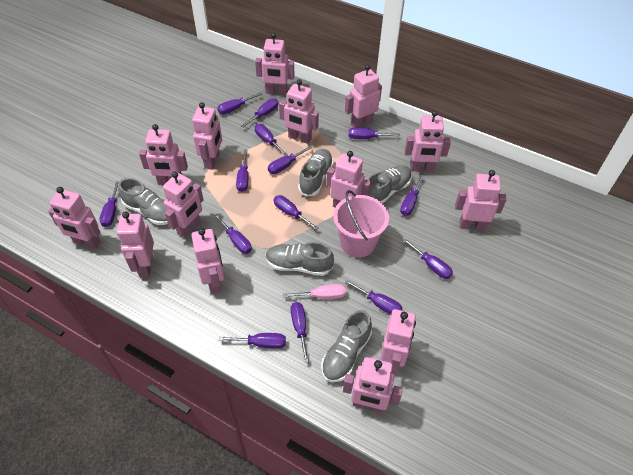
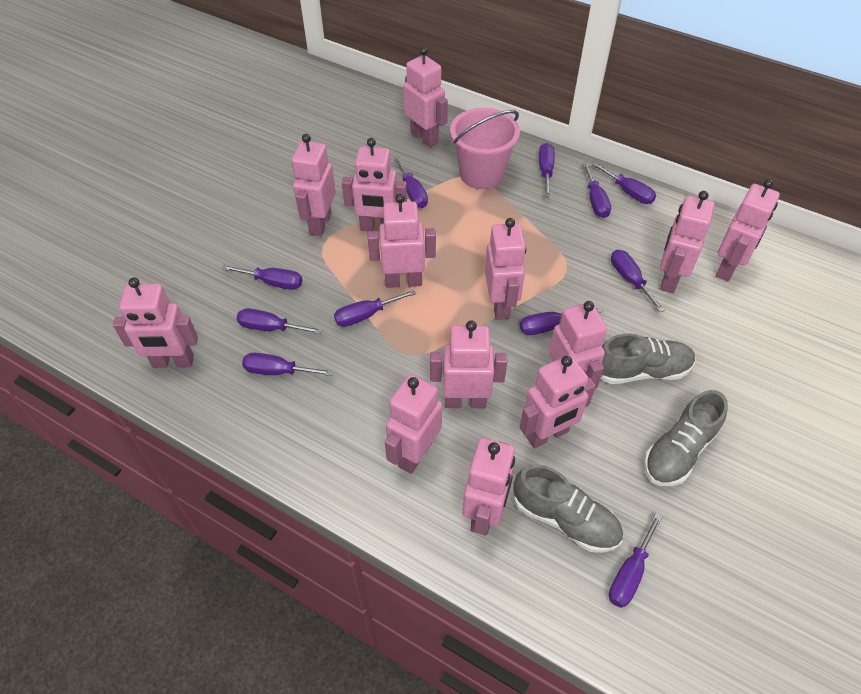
grey shoe: 5 -> 3
pink robot: 14 -> 13
pink screwdriver: 1 -> 0
purple screwdriver: 14 -> 11

